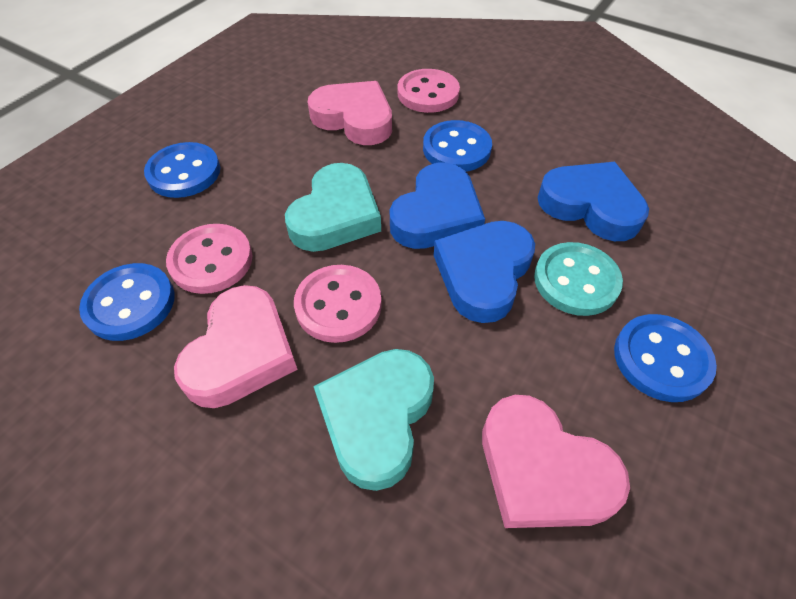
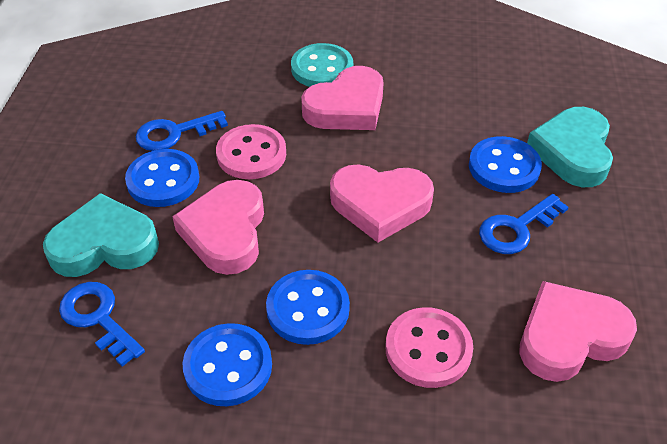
blue heart: 3 -> 0
blue key: 0 -> 3
pink button: 3 -> 2
pink heart: 3 -> 4

